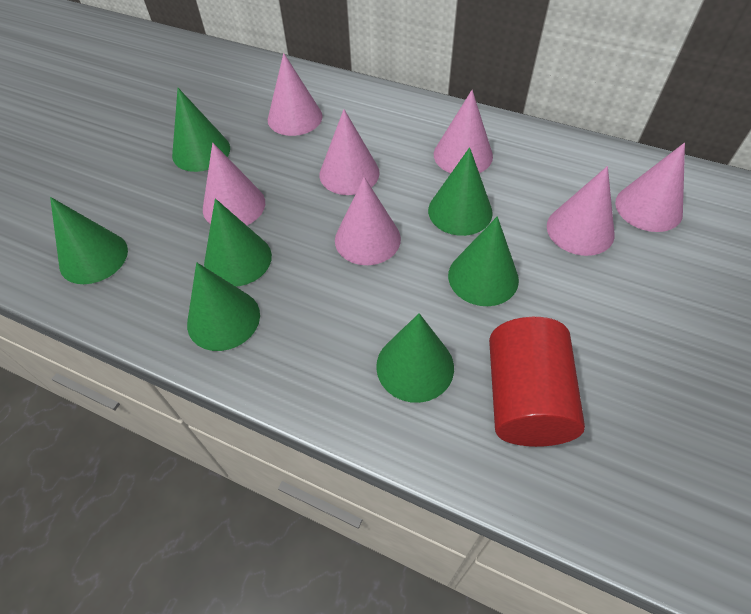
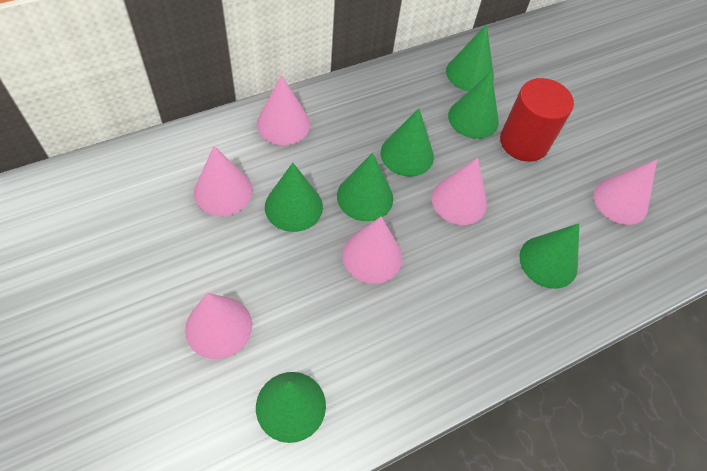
pink cone: 7 -> 6

